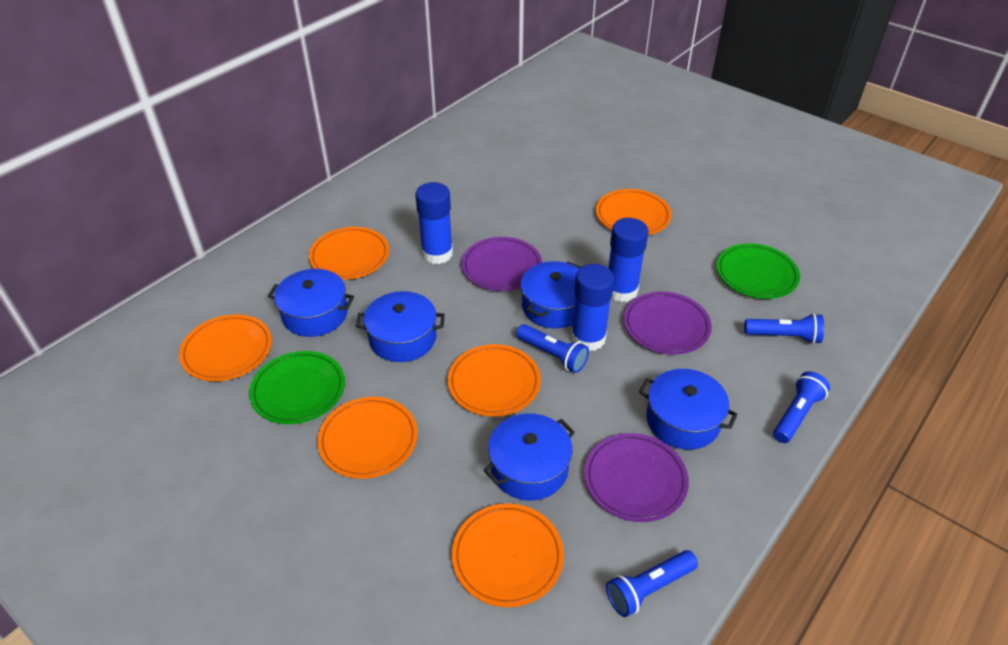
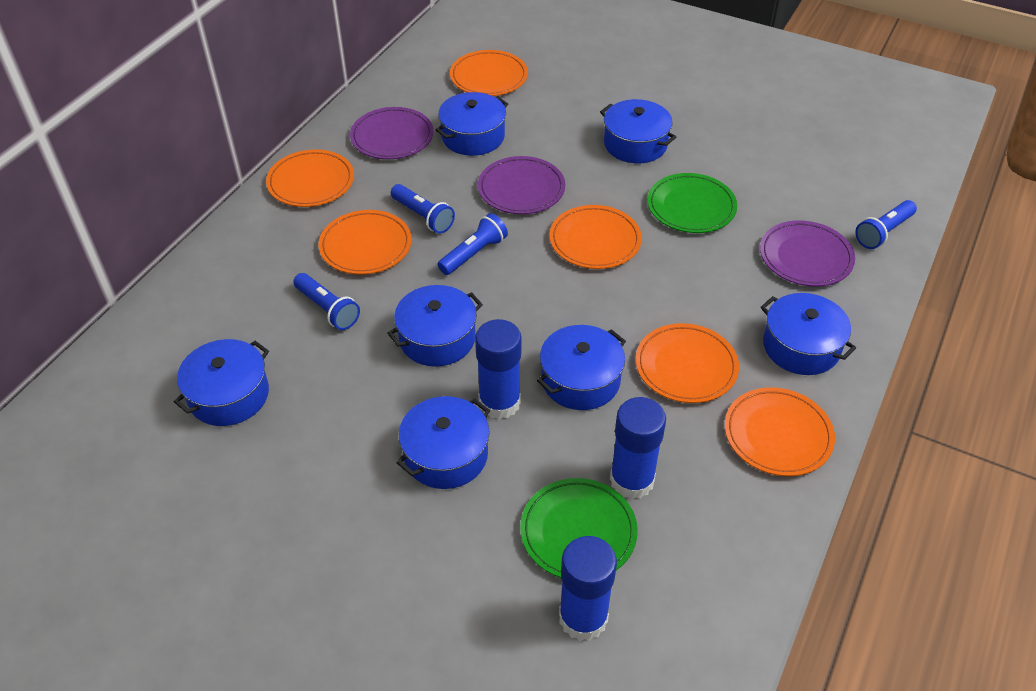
blue pot: 5 -> 7

